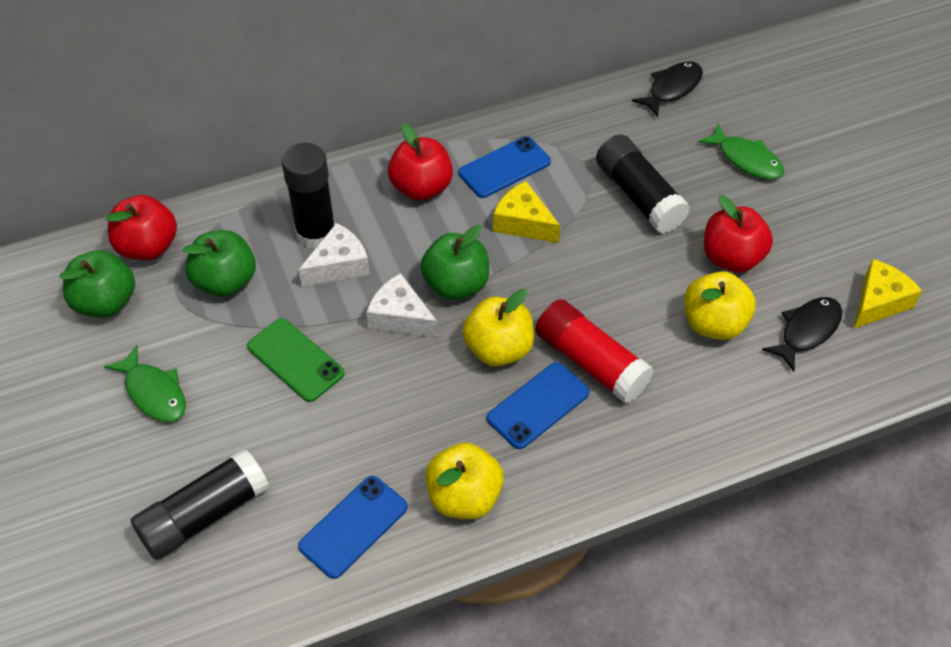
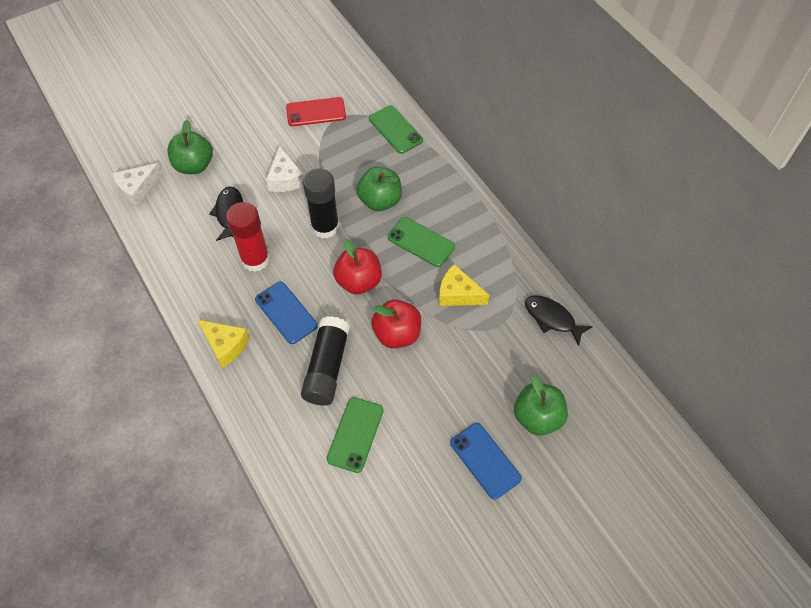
black glue stick: 3 -> 2
blue phone: 3 -> 2
green fish: 2 -> 0
green phone: 1 -> 3
red apple: 3 -> 2
red phone: 0 -> 1
yellow apple: 3 -> 0

